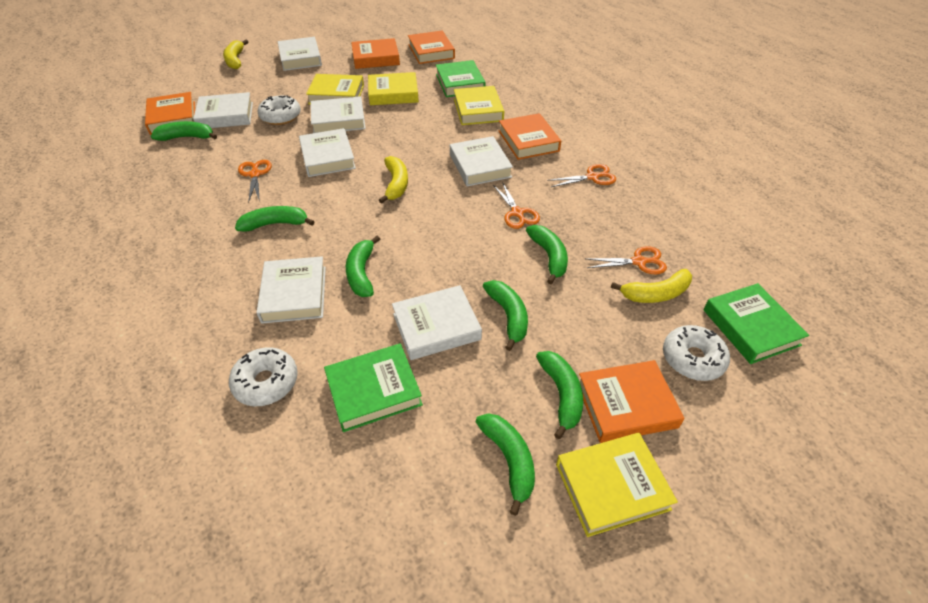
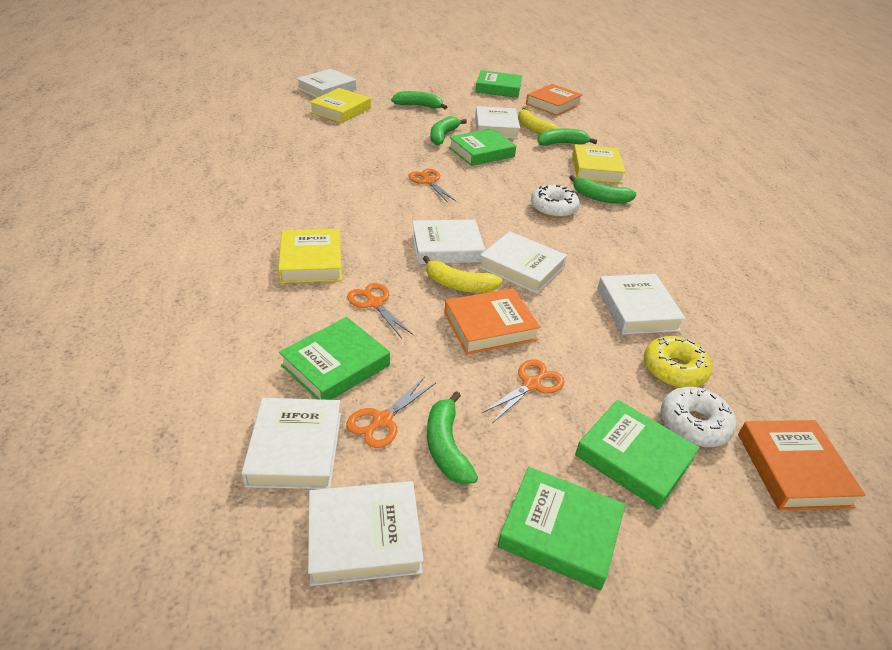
green banana: 7 -> 5
green book: 3 -> 5
orange book: 5 -> 3
white donut: 3 -> 2
yellow banana: 3 -> 2
yellow book: 4 -> 3
yellow donut: 0 -> 1

